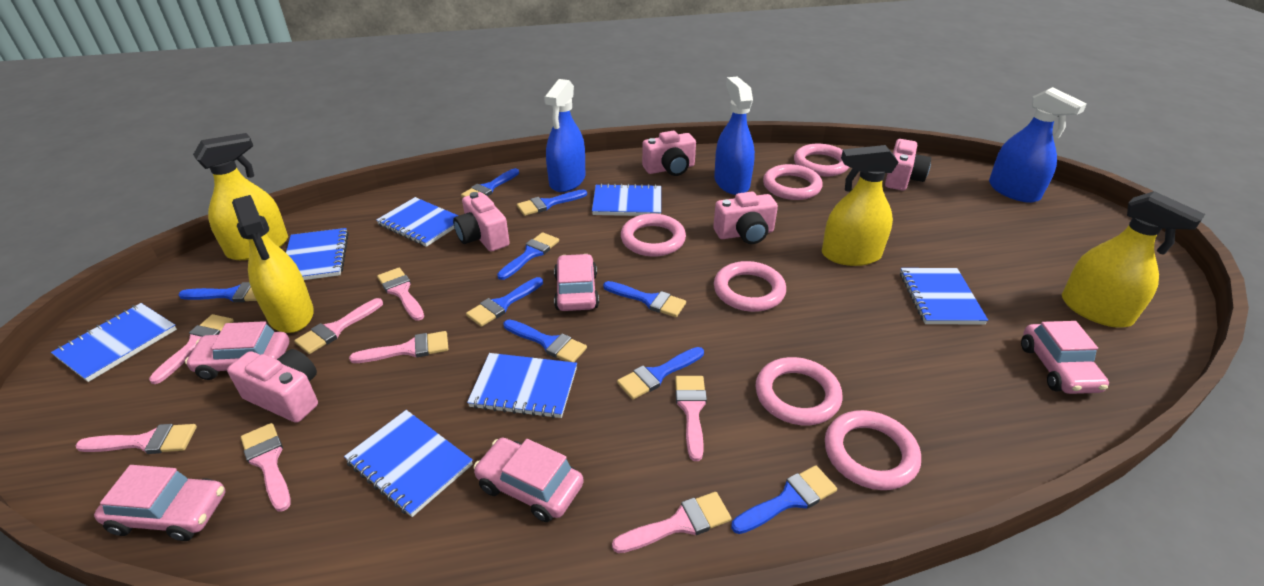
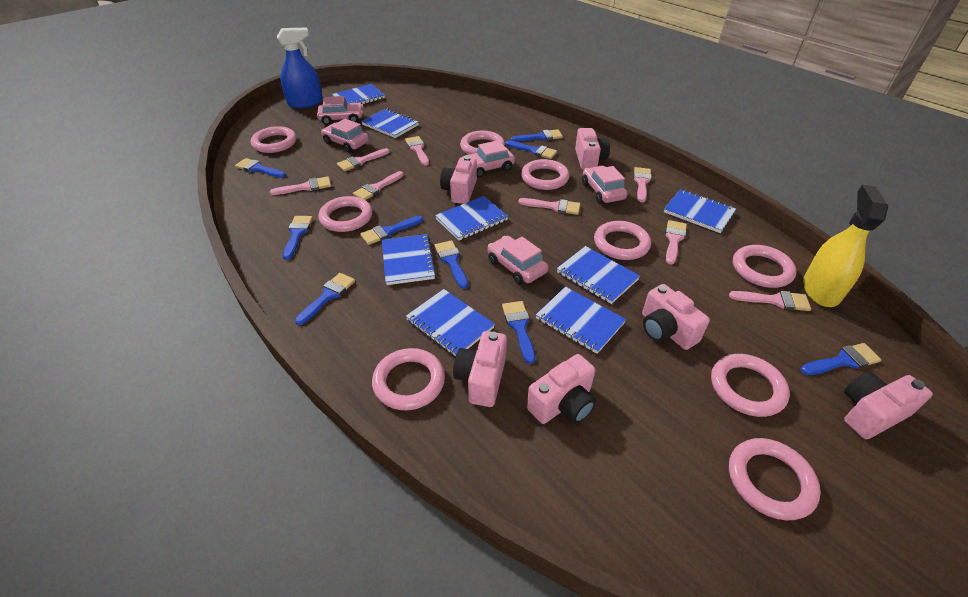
blue notebook: 7 -> 8
blue spray bottle: 3 -> 1
pink camera: 5 -> 6
pink ring: 6 -> 9
yellow spray bottle: 4 -> 1

